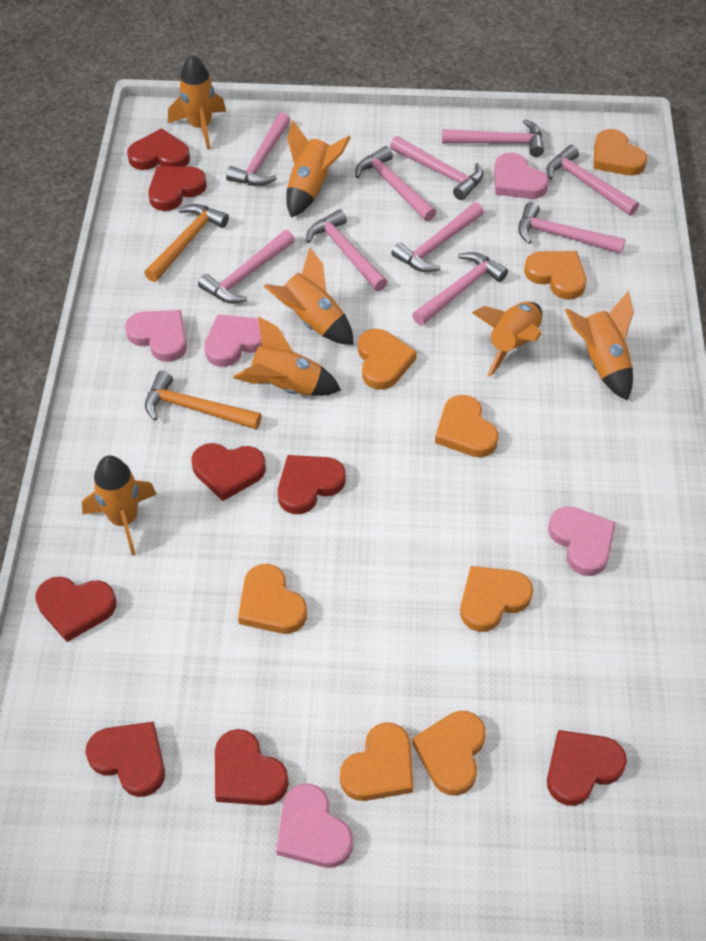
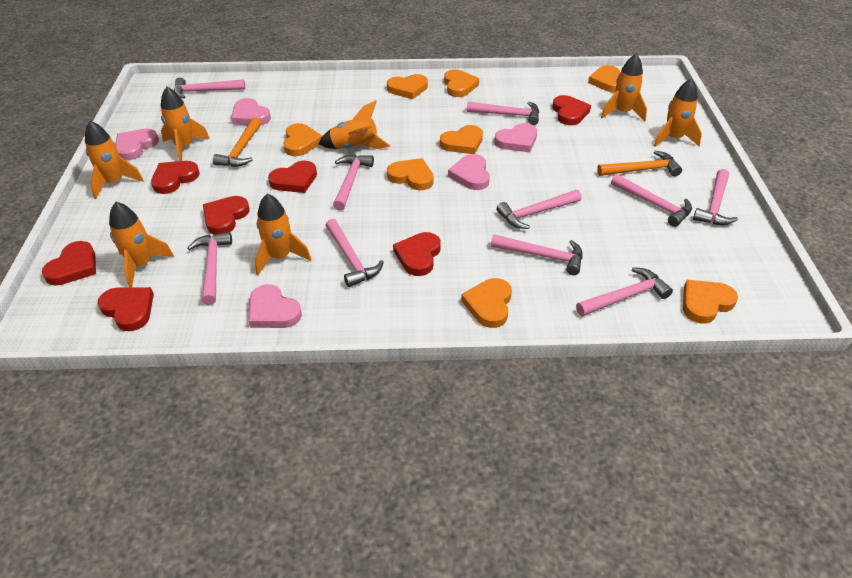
red heart: 8 -> 7

